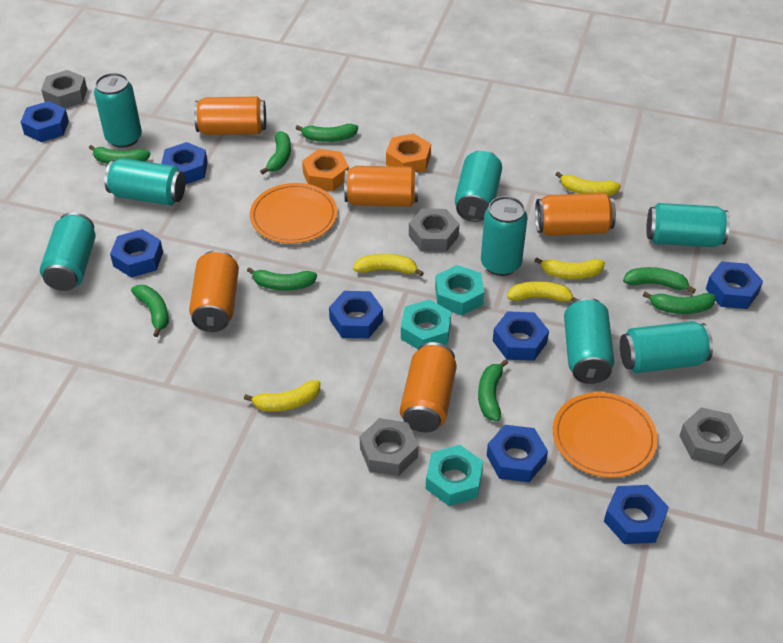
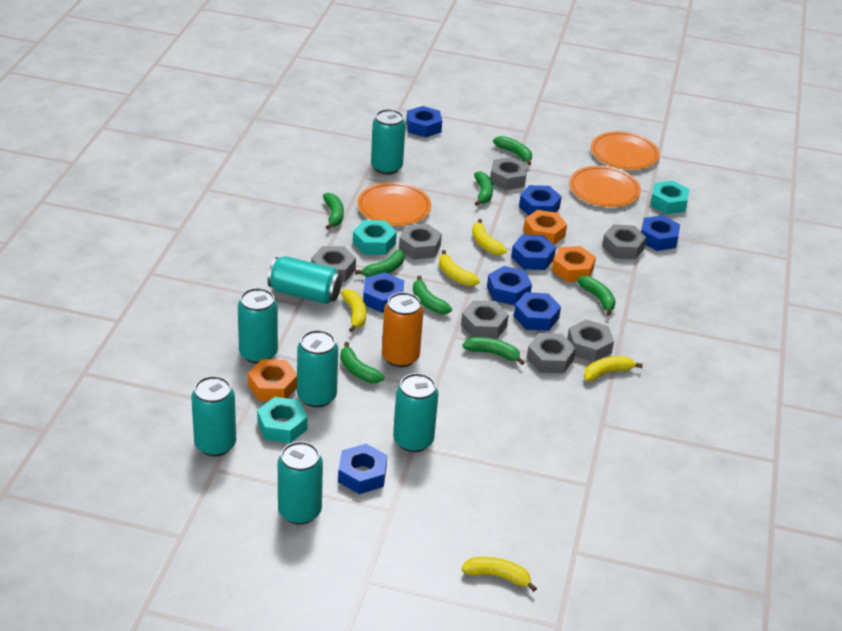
grey nut: 4 -> 7
orange can: 5 -> 1
orange nut: 2 -> 3
orange plate: 2 -> 3
turquoise can: 8 -> 7

